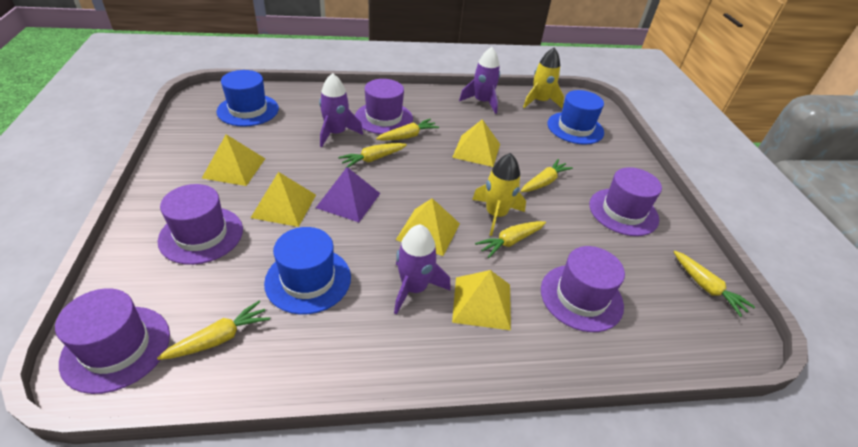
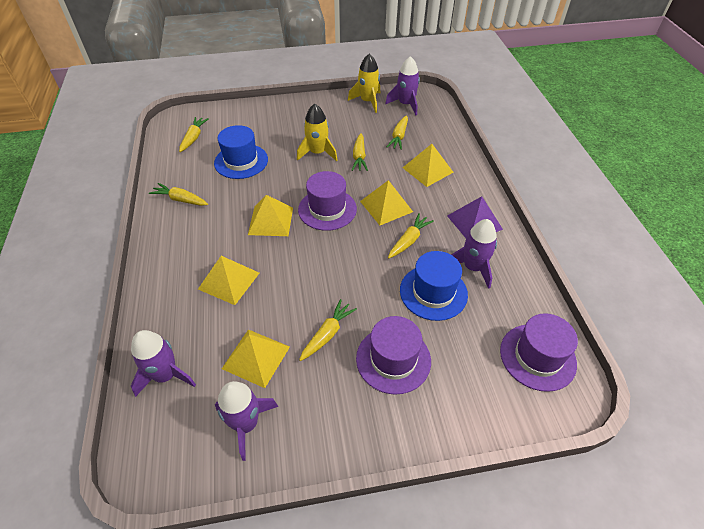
blue hat: 3 -> 2
purple hat: 5 -> 3
purple rocket: 3 -> 4

